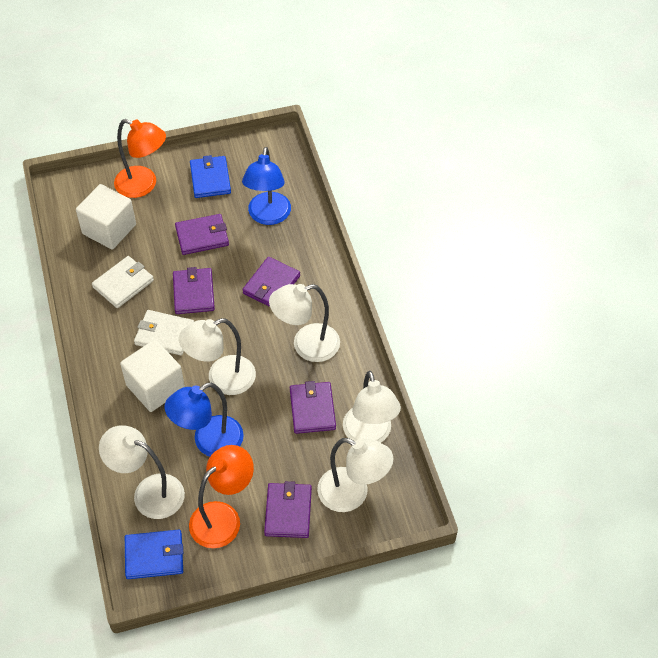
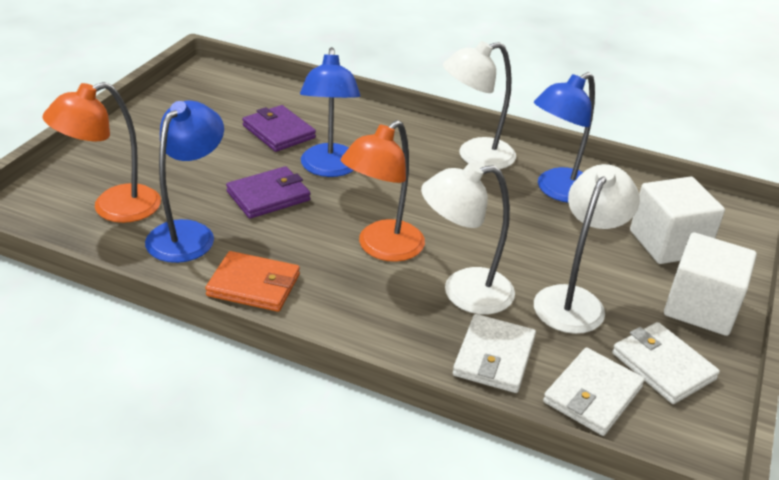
blue lamp: 2 -> 3
blue wallet: 2 -> 0
orange wallet: 0 -> 1
purple wallet: 5 -> 2
white lamp: 5 -> 3
white wallet: 2 -> 3

